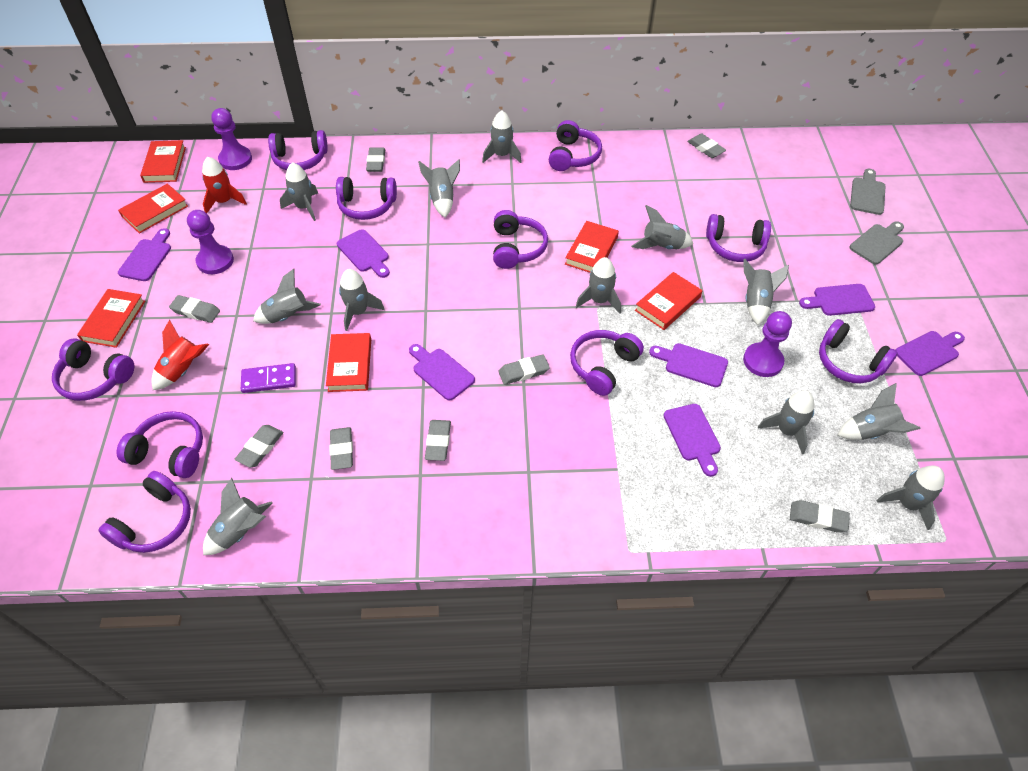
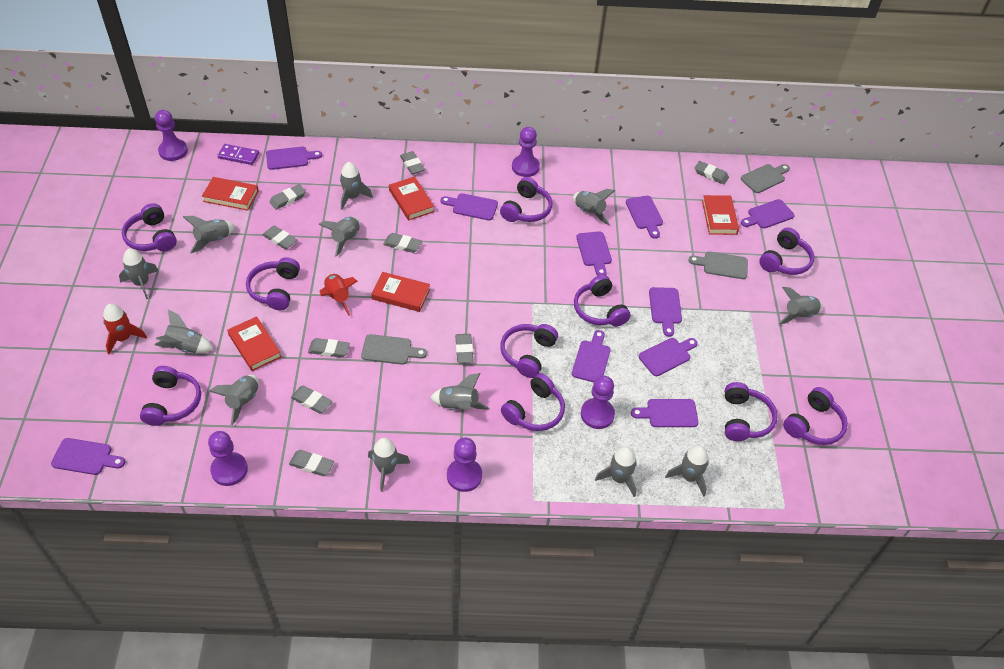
grey cutting board: 2 -> 3
grey eraser: 8 -> 9
purple cutting board: 7 -> 10
purple pawn: 3 -> 5
red book: 6 -> 5

